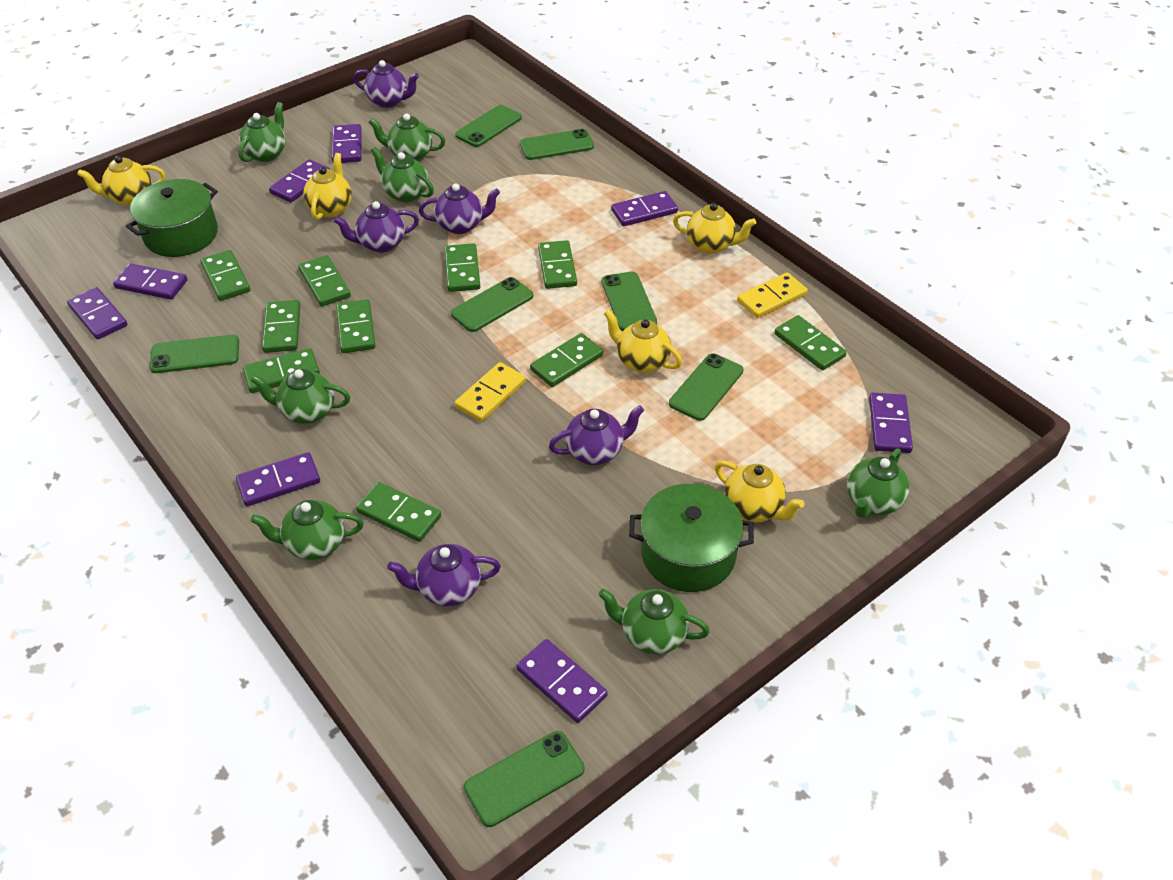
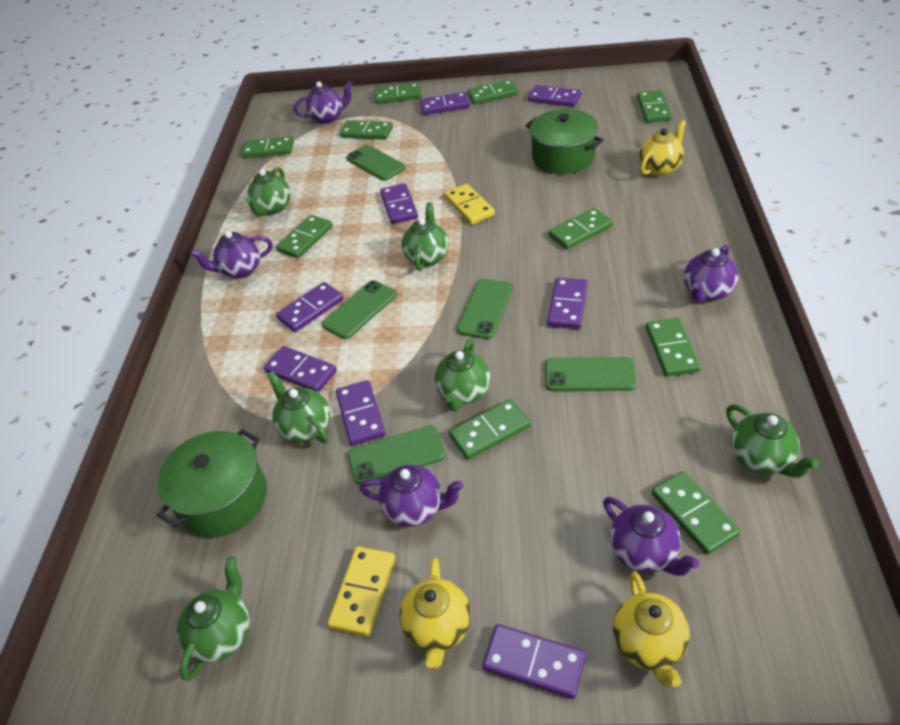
green phone: 7 -> 5
green teapot: 7 -> 6
yellow teapot: 5 -> 3

